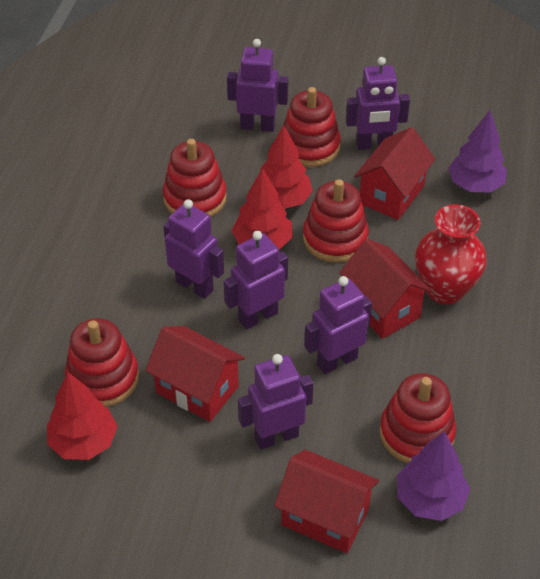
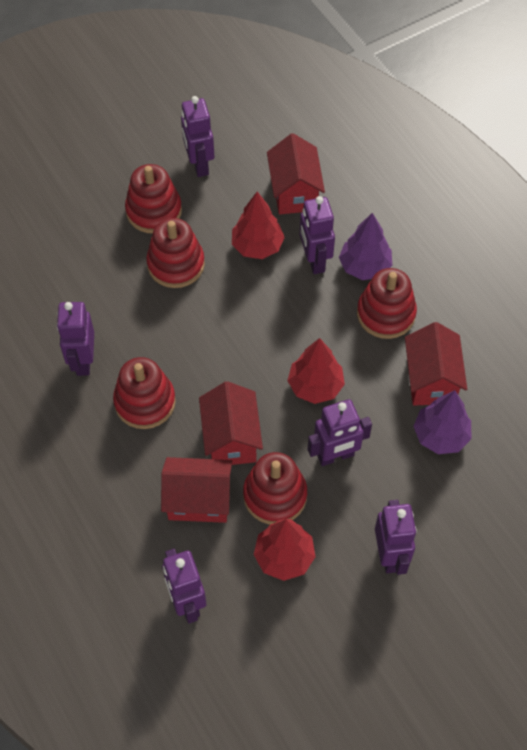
red vase: 1 -> 0

